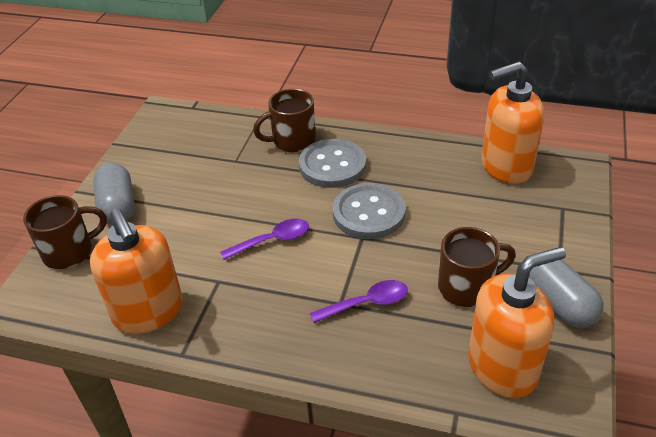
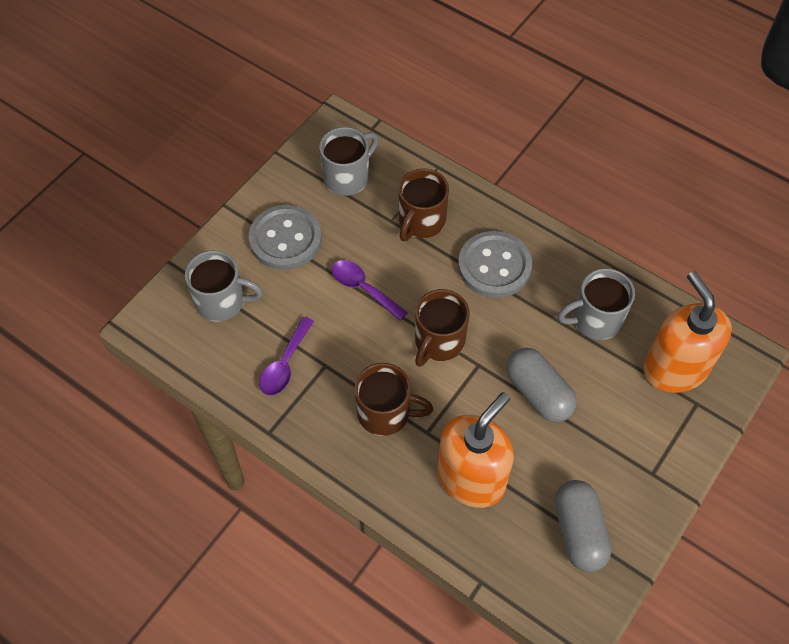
grey mug: 0 -> 3
orange soap dispenser: 3 -> 2

